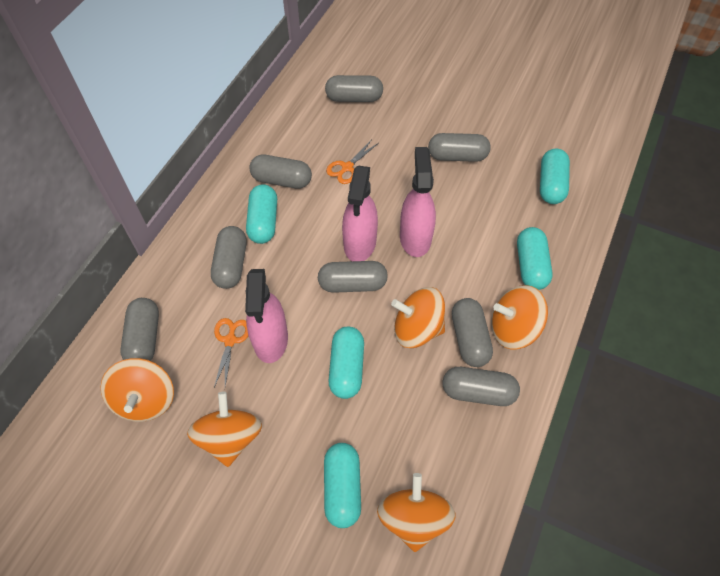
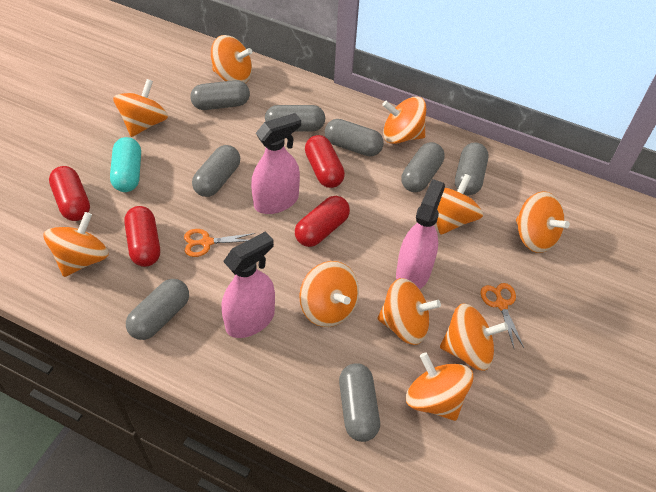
orange spinning top: 5 -> 10
red capsule: 0 -> 4
turquoise capsule: 5 -> 1

